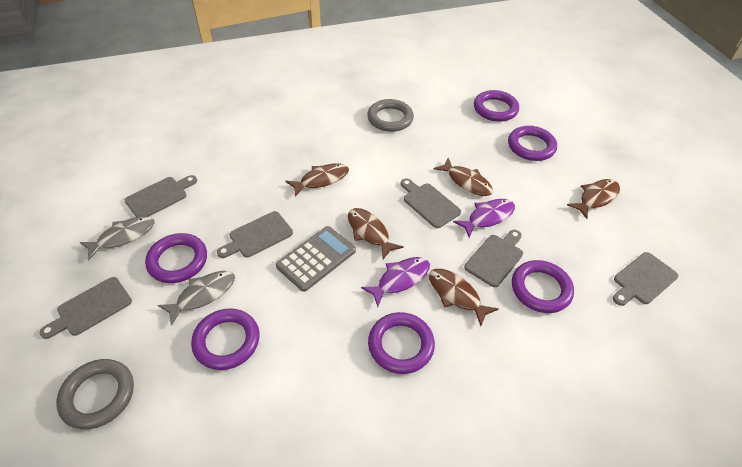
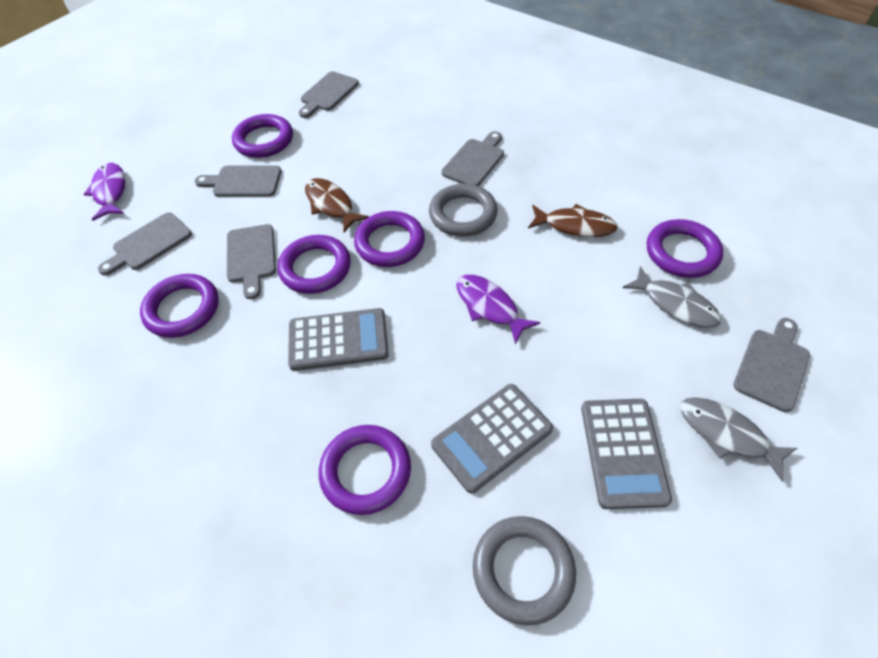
brown fish: 5 -> 2
grey calculator: 1 -> 3

